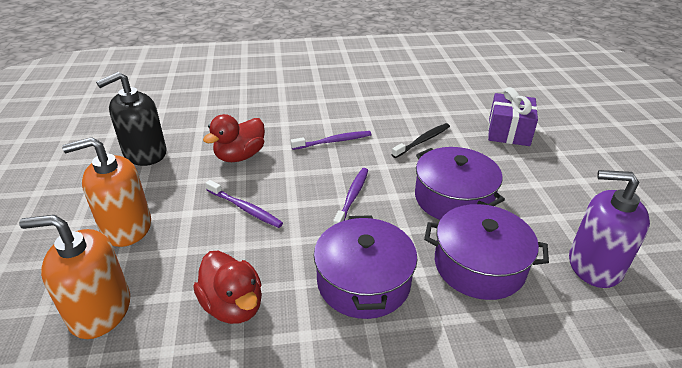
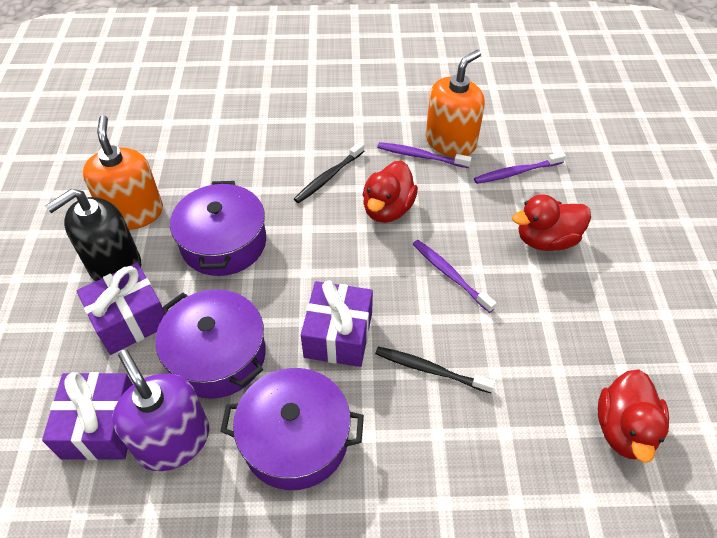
black toothbrush: 1 -> 2
purple gift: 1 -> 3
red duck: 2 -> 3

